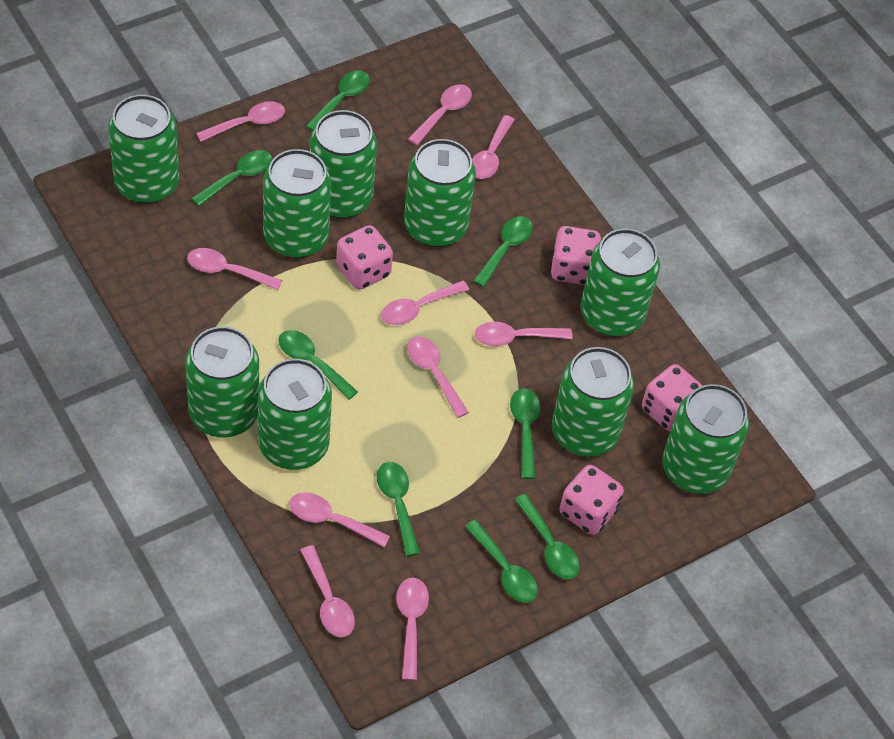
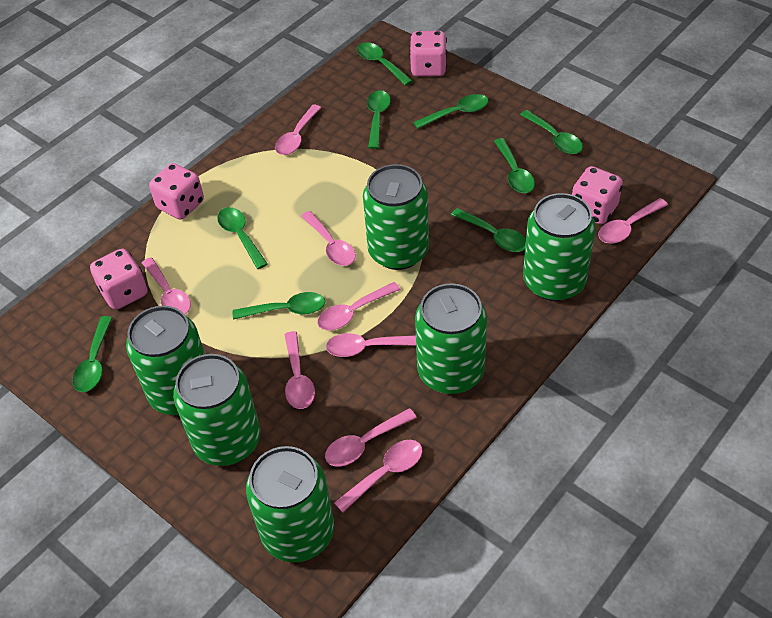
green can: 9 -> 6
green spoon: 8 -> 9
pink spoon: 10 -> 9

